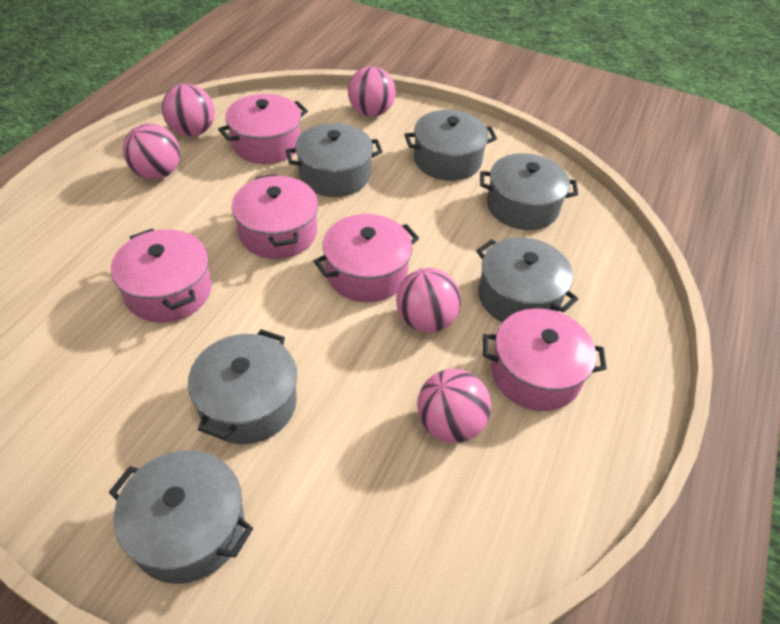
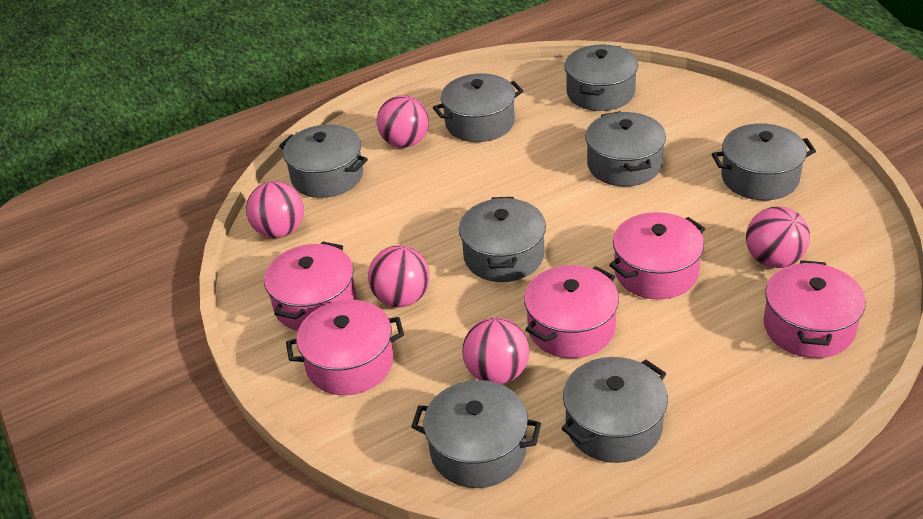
grey pot: 6 -> 8

